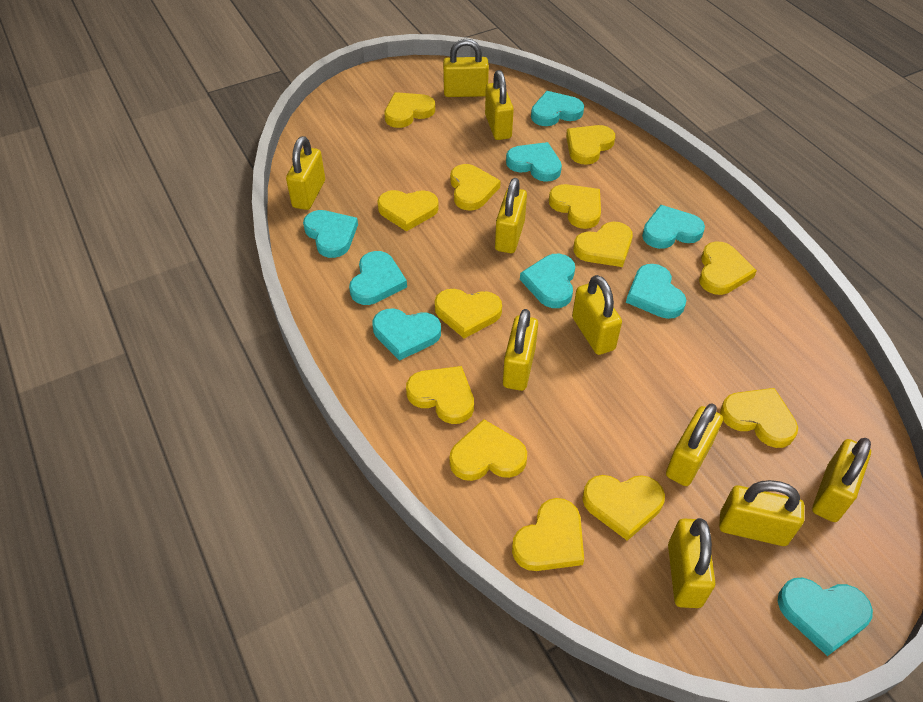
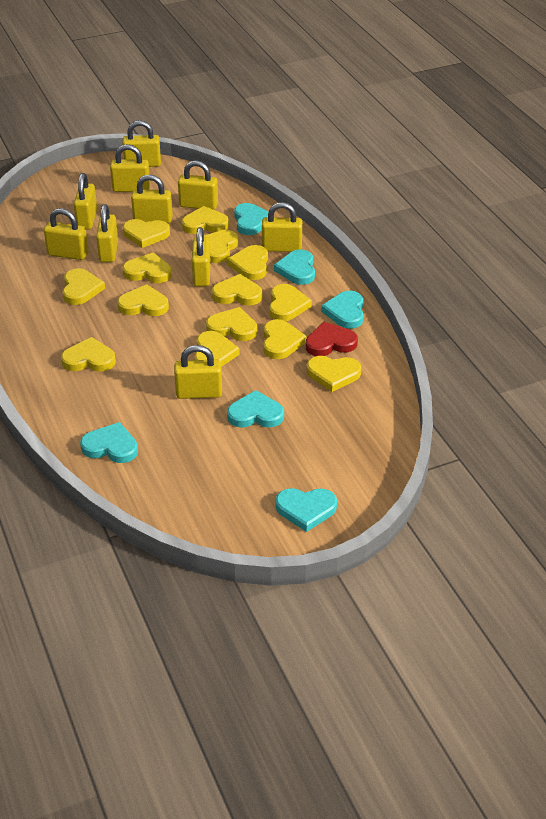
red heart: 0 -> 1
turquoise heart: 9 -> 6
yellow heart: 13 -> 14

